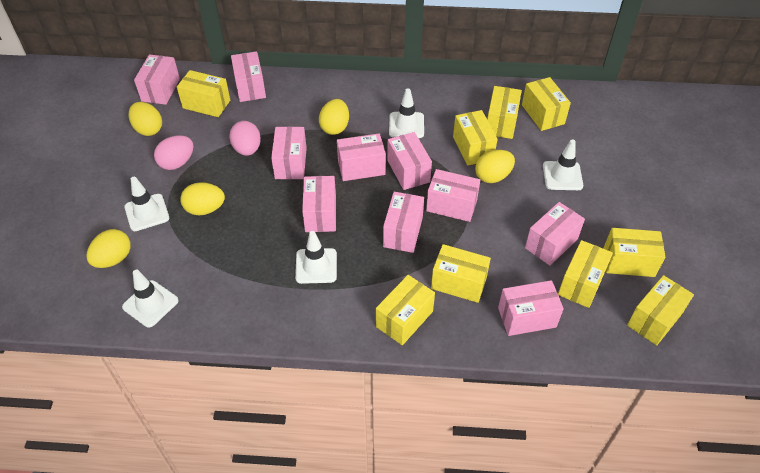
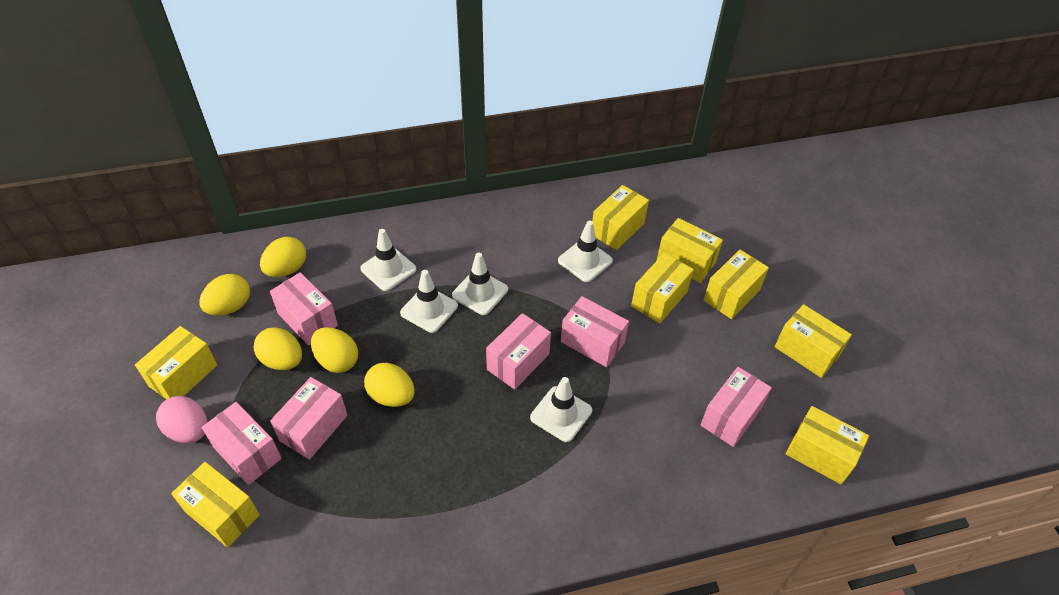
pink box: 10 -> 6
pink egg: 2 -> 1
yellow box: 9 -> 8

